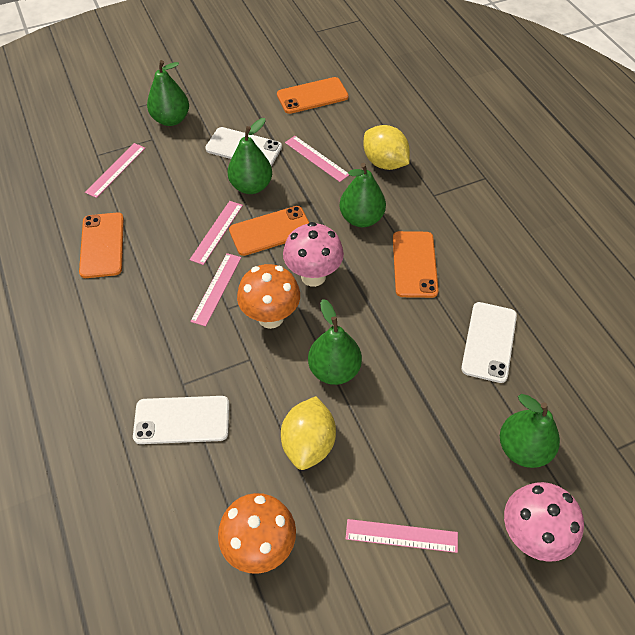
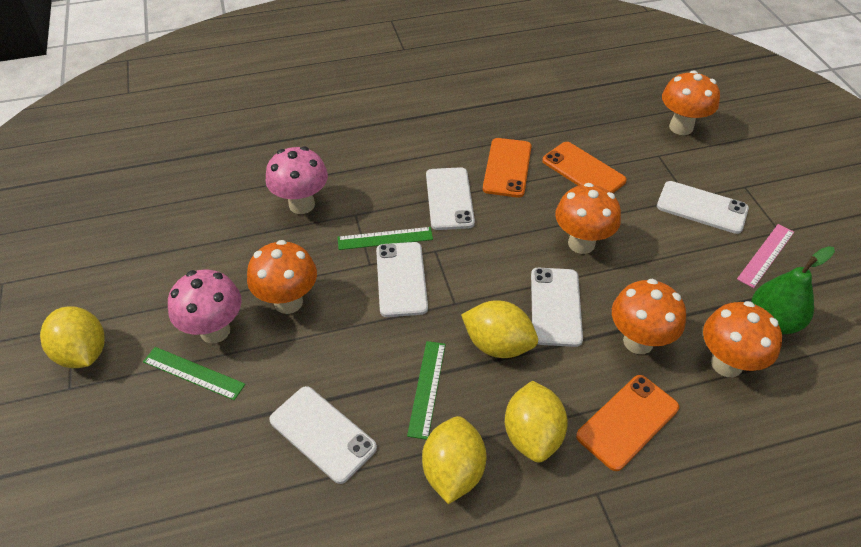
green pear: 5 -> 1
green ruler: 0 -> 3
orange mushroom: 2 -> 5
orange phone: 4 -> 3
pink ruler: 5 -> 1
white phone: 3 -> 5
yellow lemon: 2 -> 4

